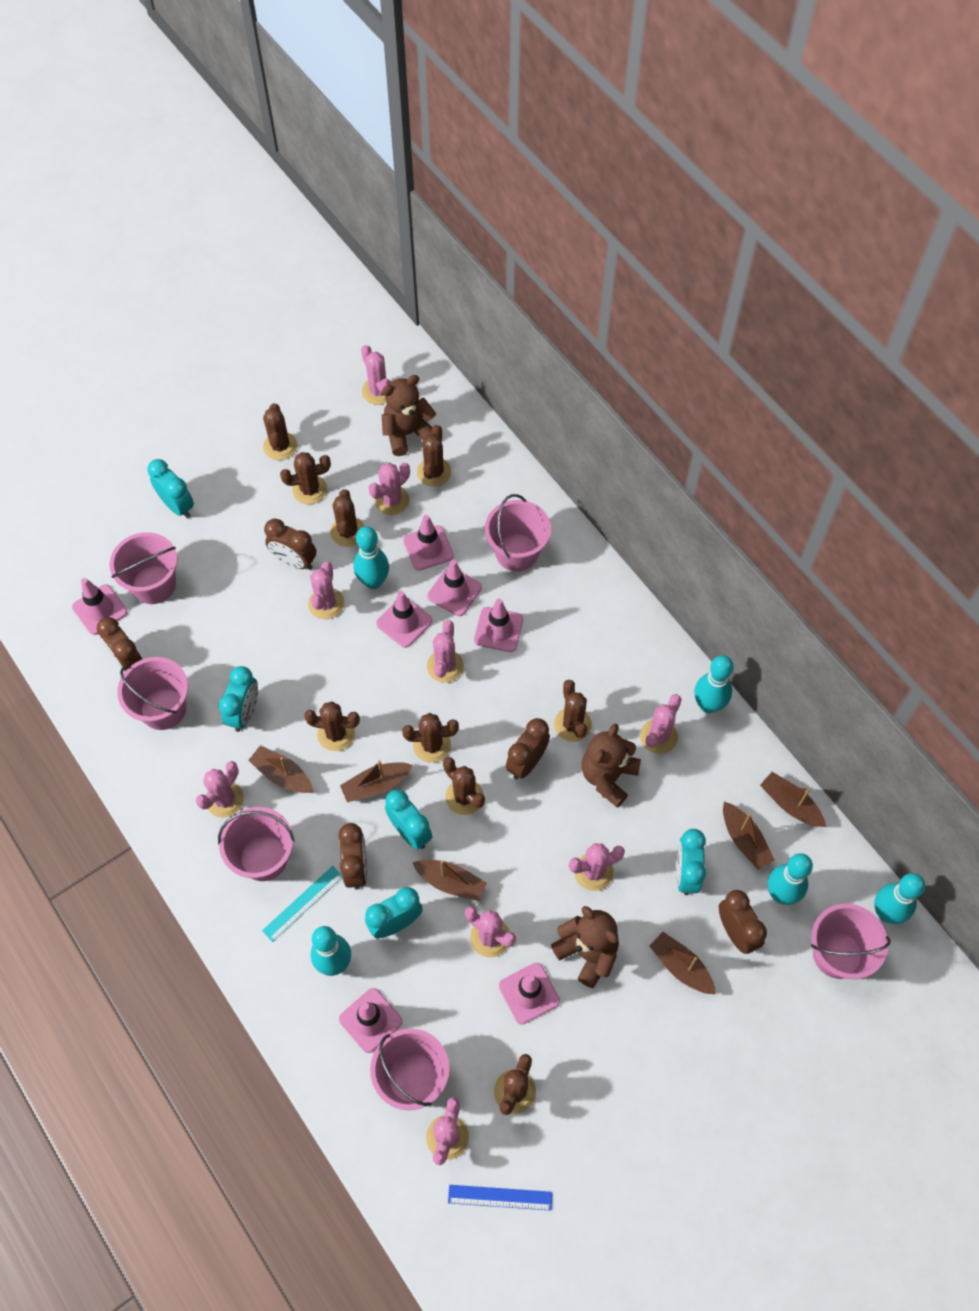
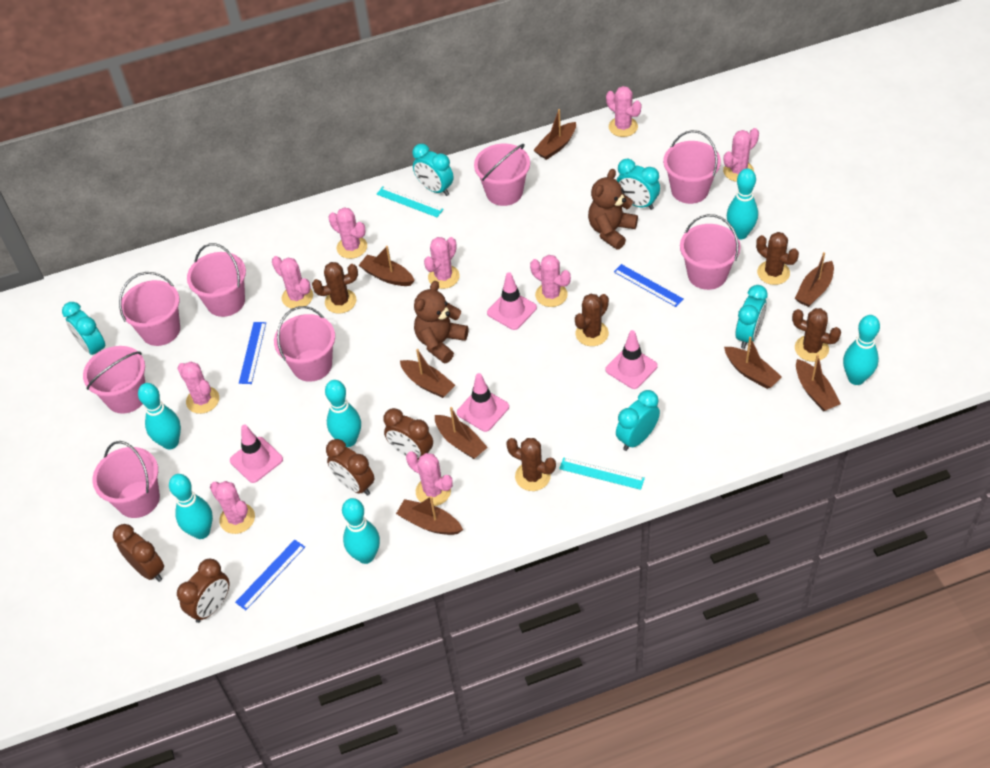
blue ruler: 1 -> 3
brown boat: 6 -> 8
brown cactus: 9 -> 5
brown clock: 5 -> 4
brown teddy bear: 3 -> 2
pink bucket: 6 -> 8
pink traffic cone: 7 -> 4
turquoise bowling pin: 5 -> 6
turquoise ruler: 1 -> 2

